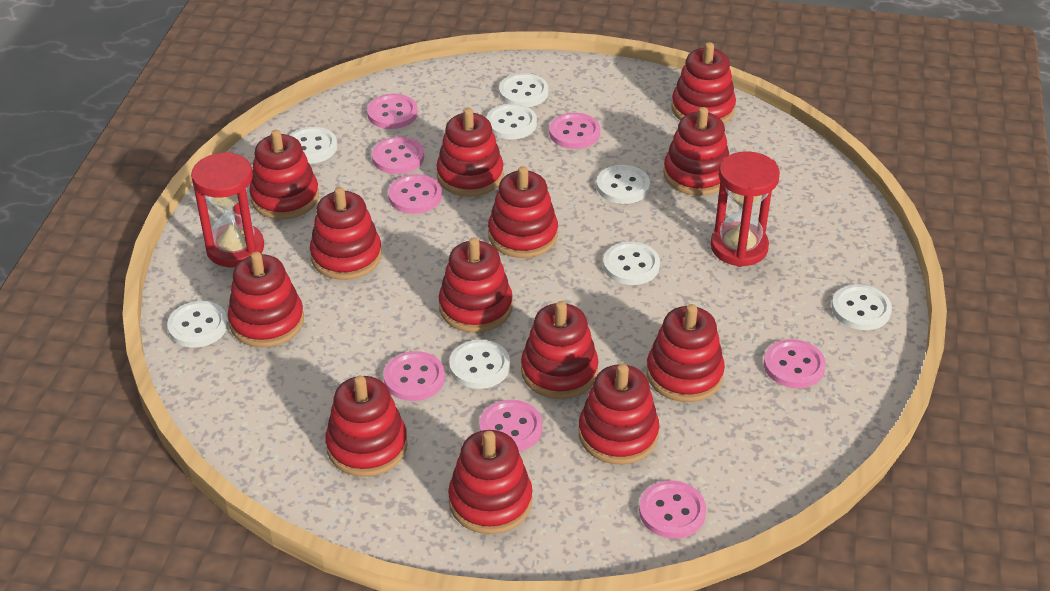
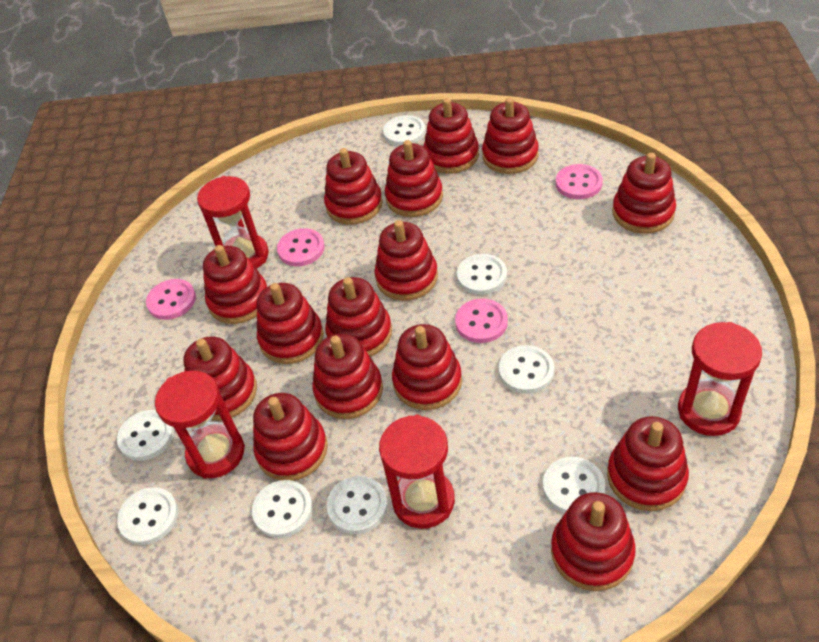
pink button: 8 -> 4
red hourglass: 2 -> 4
red stacking toy: 13 -> 15

